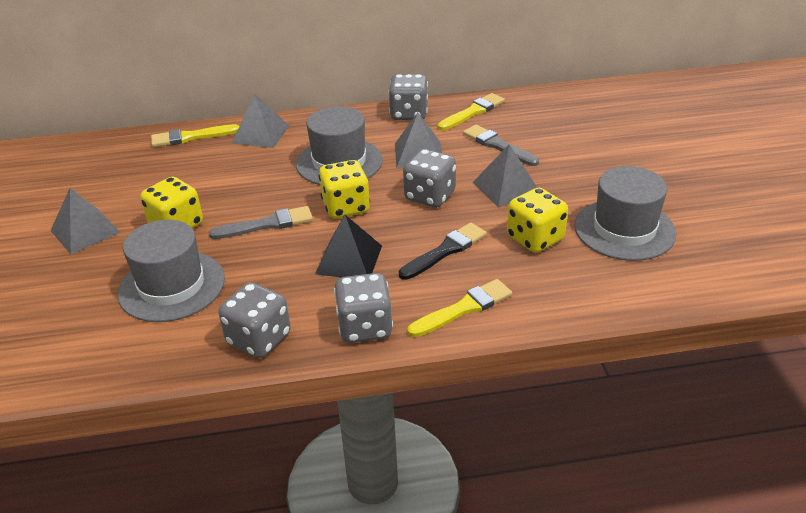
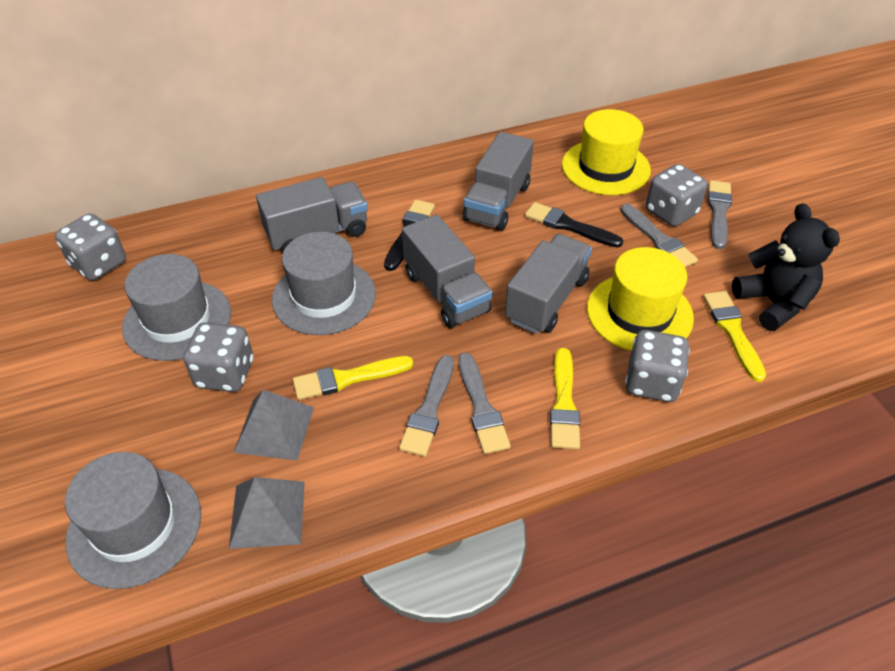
black brush: 1 -> 2
black pyramid: 1 -> 0
black teddy bear: 0 -> 1
grey brush: 2 -> 4
grey pyramid: 4 -> 2
grey truck: 0 -> 4
yellow dice: 3 -> 0
yellow hat: 0 -> 2

